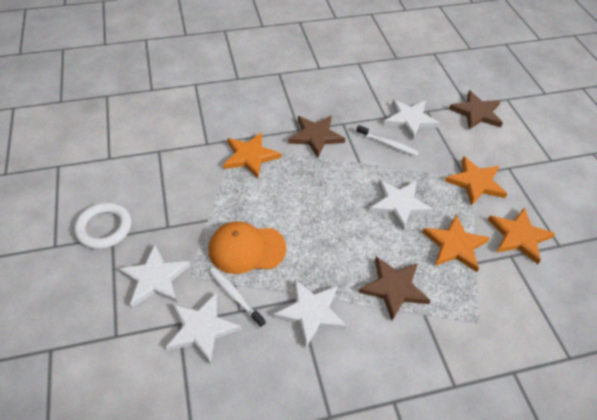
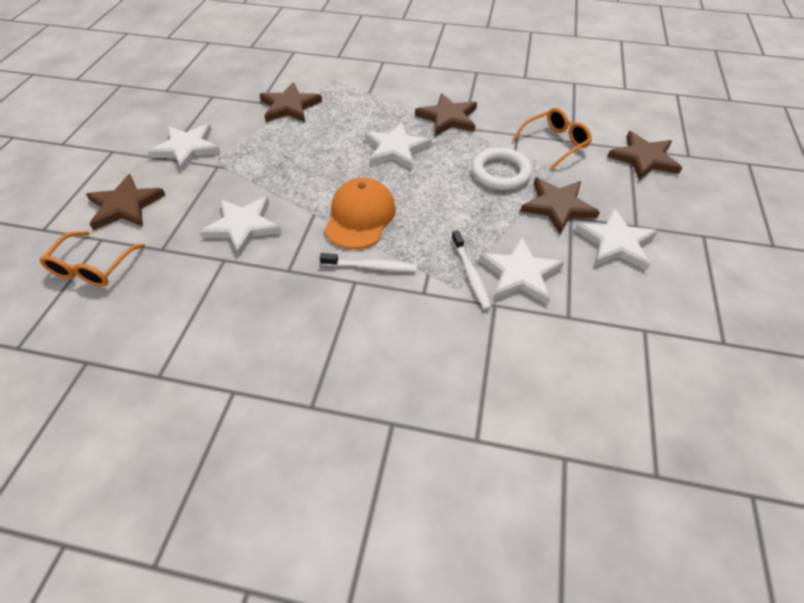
brown star: 3 -> 5
orange glasses: 0 -> 2
orange star: 4 -> 0

